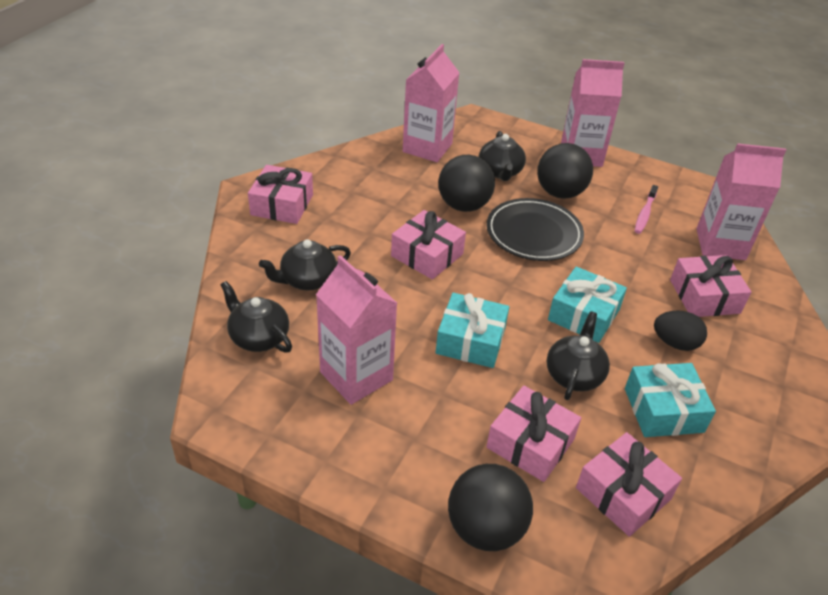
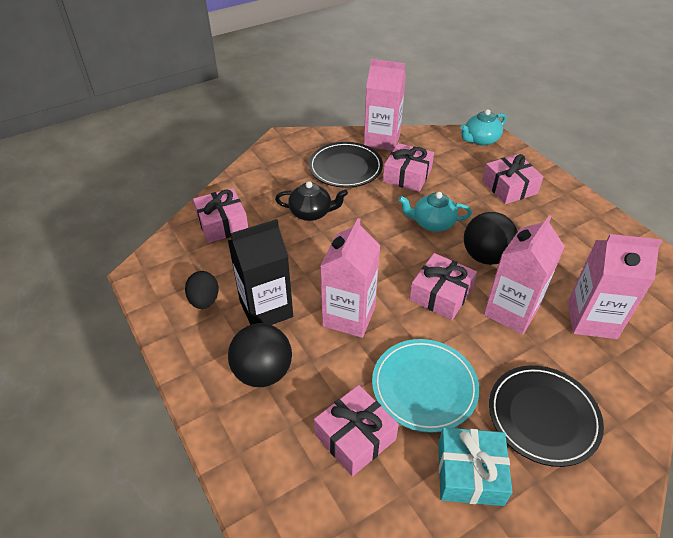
black ball: 3 -> 2
black carton: 0 -> 1
black plate: 1 -> 2
black teapot: 4 -> 1
pink toothbrush: 1 -> 0
turquoise gift: 3 -> 1
turquoise plate: 0 -> 1
turquoise teapot: 0 -> 2

